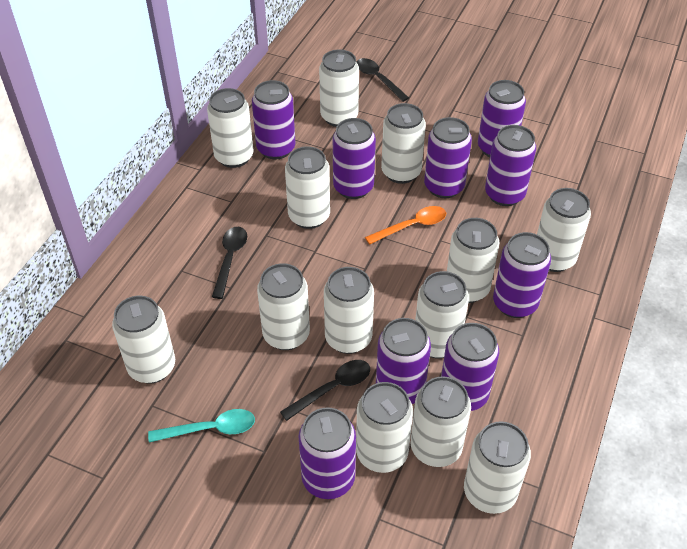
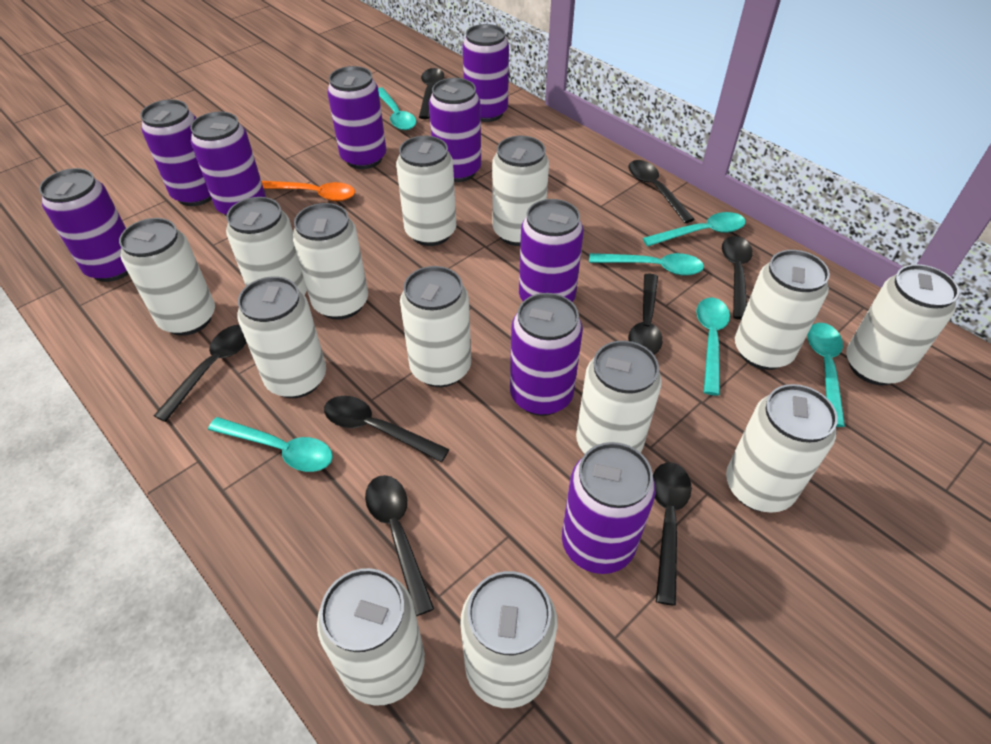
black spoon: 3 -> 8
turquoise spoon: 1 -> 6

